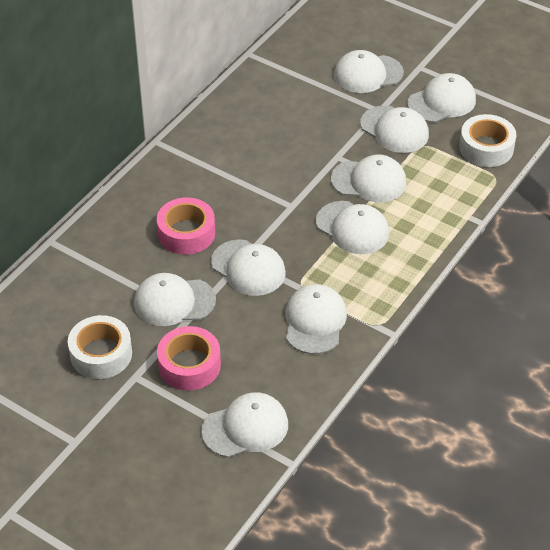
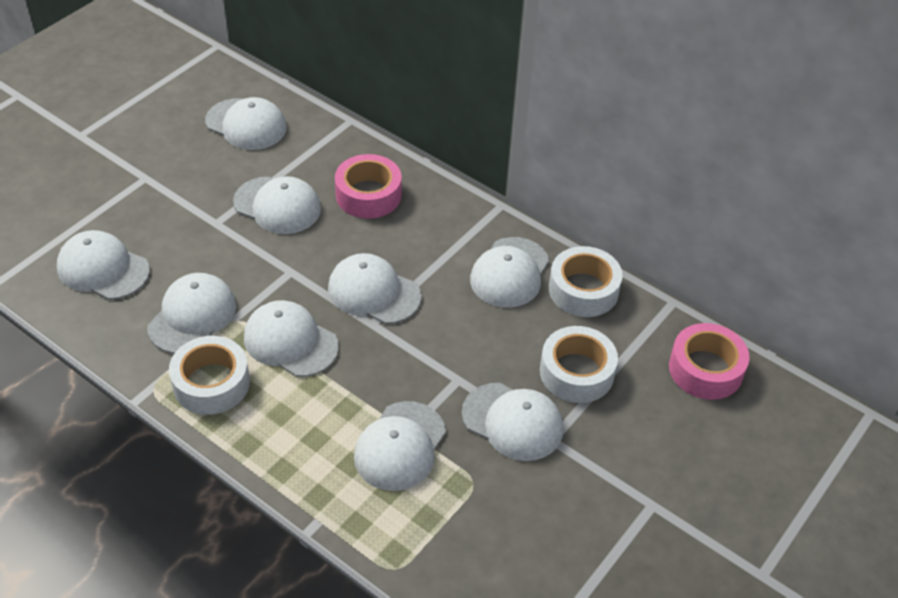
white tape: 2 -> 3

